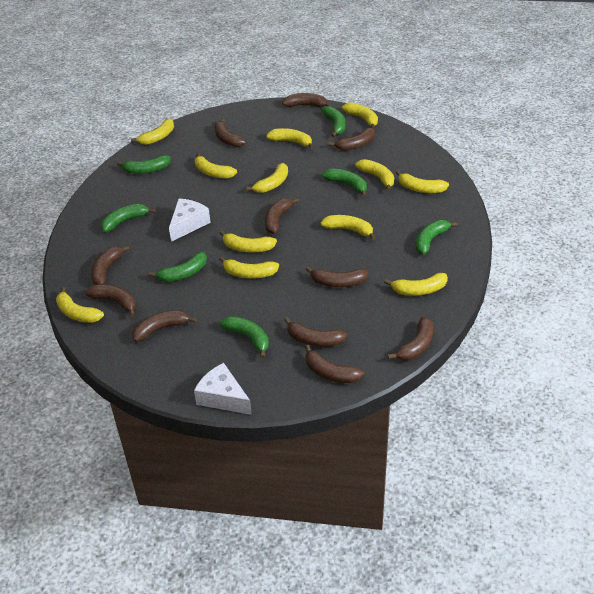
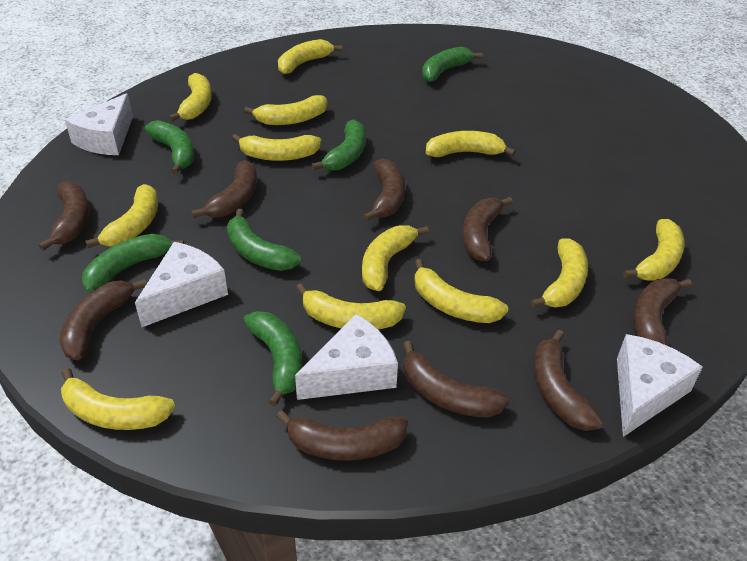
brown banana: 11 -> 9
green banana: 7 -> 6
white cheese: 2 -> 4

